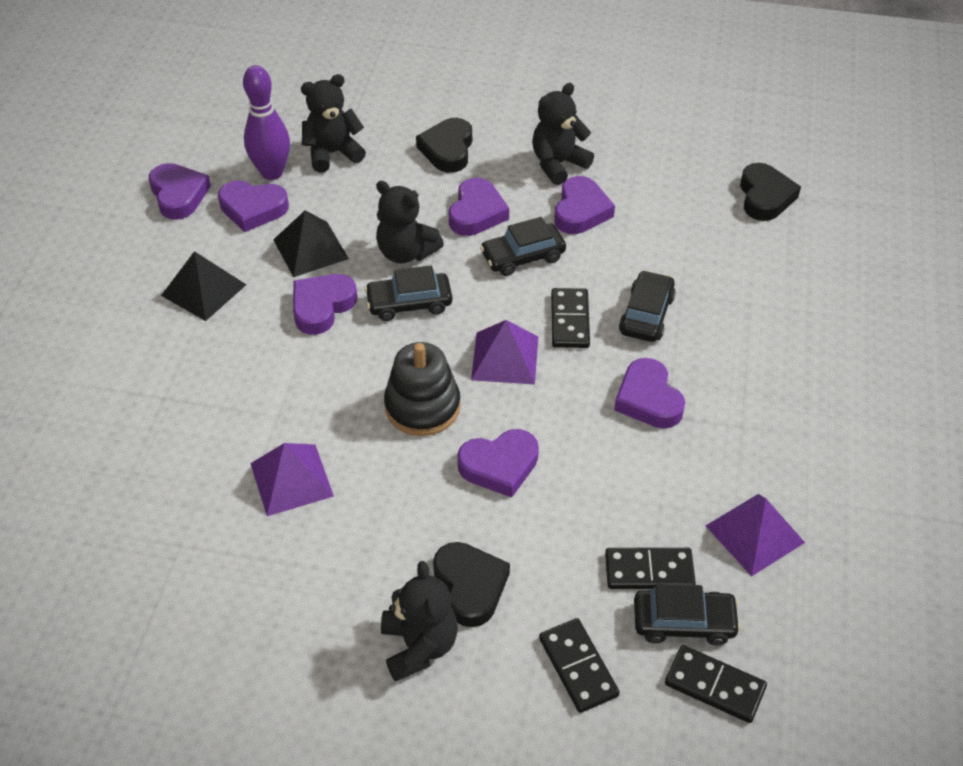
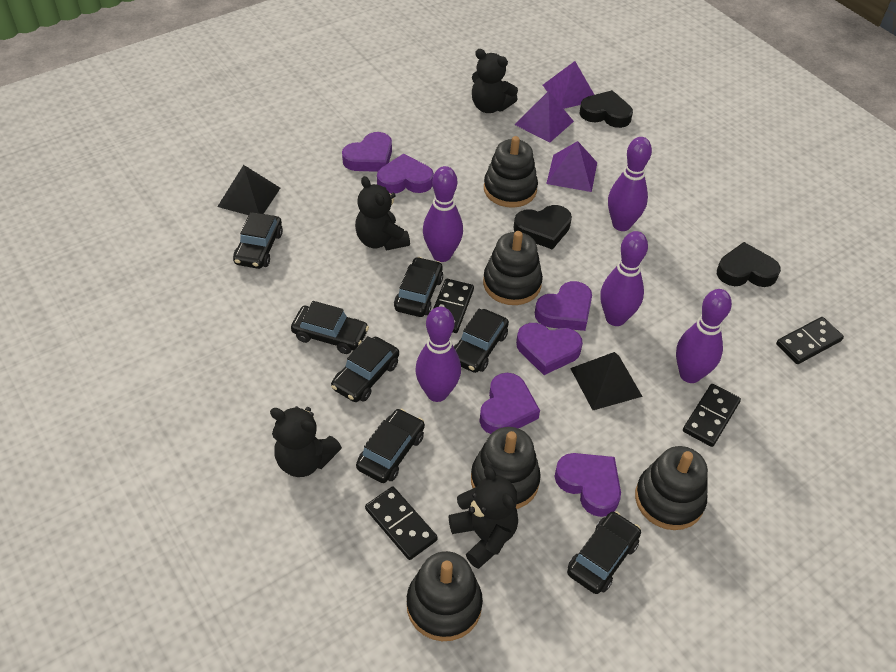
black car: 4 -> 7
black stacking toy: 1 -> 5
purple bowling pin: 1 -> 5
purple heart: 7 -> 6

